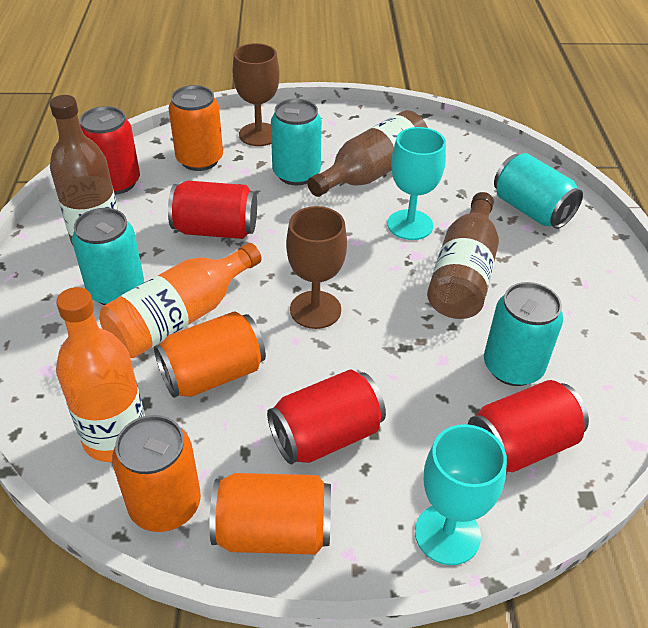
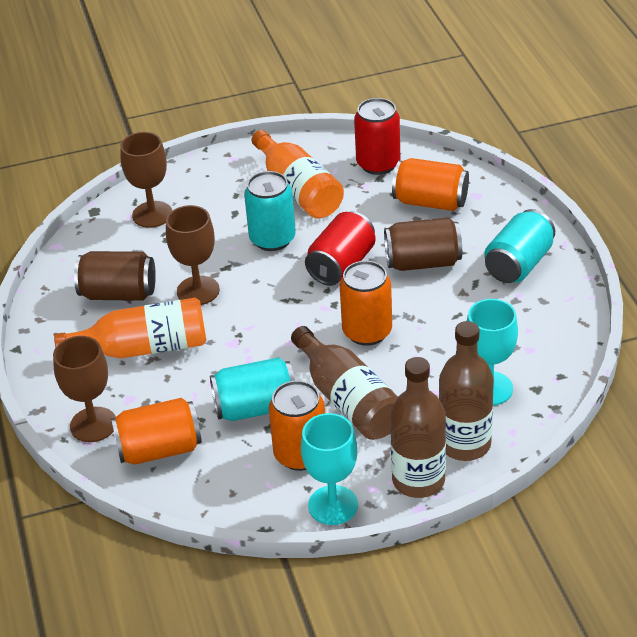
brown can: 0 -> 2
brown goblet: 2 -> 3
red can: 4 -> 2
turquoise can: 4 -> 3

